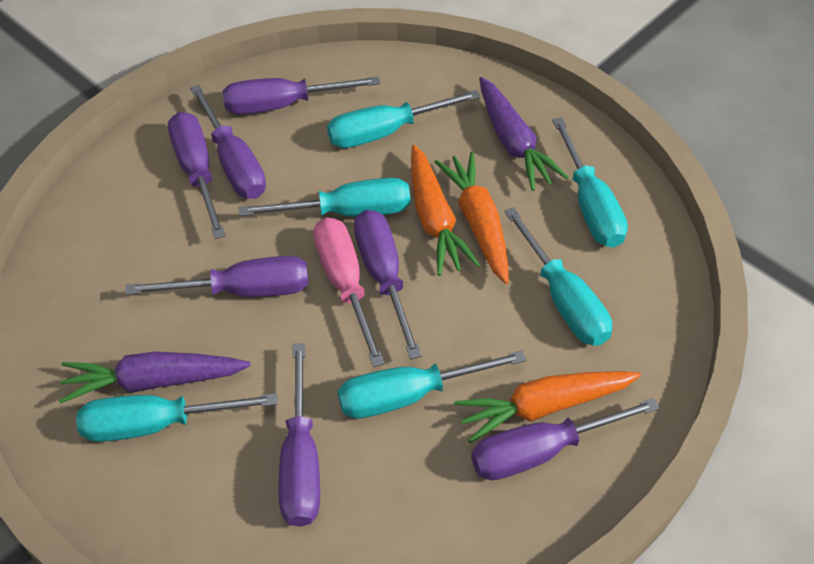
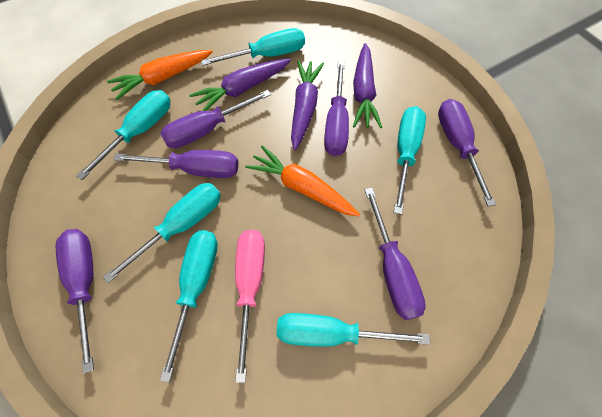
orange carrot: 3 -> 2
purple carrot: 2 -> 3
purple screwdriver: 7 -> 6

